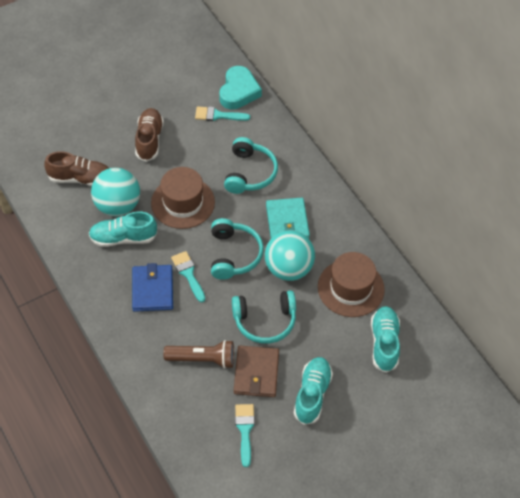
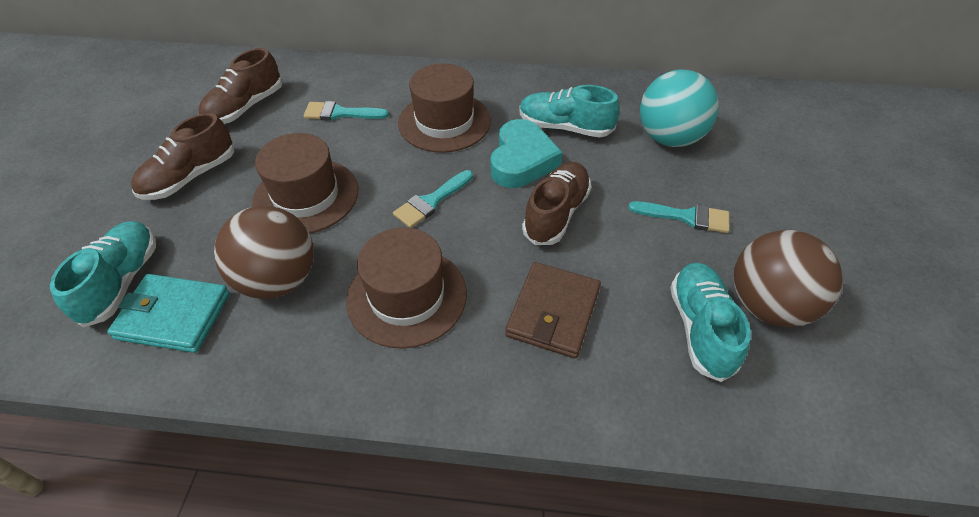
blue wallet: 1 -> 0
brown ball: 0 -> 2
brown flashlight: 1 -> 0
brown hat: 2 -> 3
brown shoe: 2 -> 3
turquoise ball: 2 -> 1
turquoise headphones: 3 -> 0

